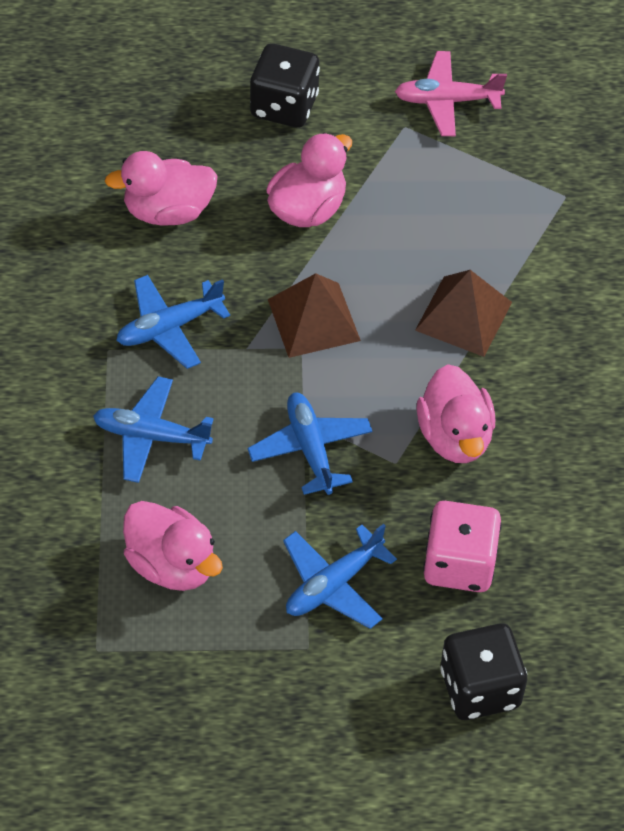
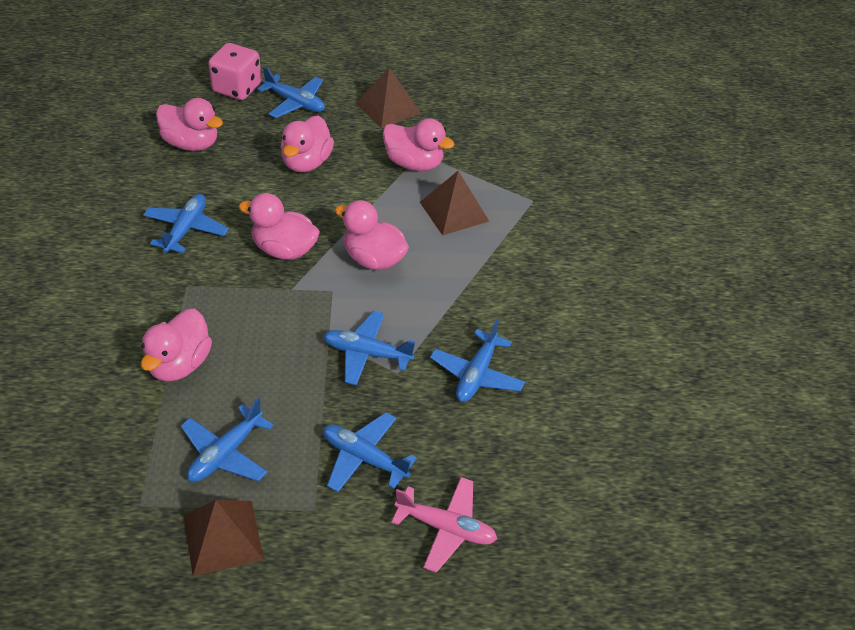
black dice: 2 -> 0
blue plane: 4 -> 6
brown pyramid: 2 -> 3
pink duck: 4 -> 6

